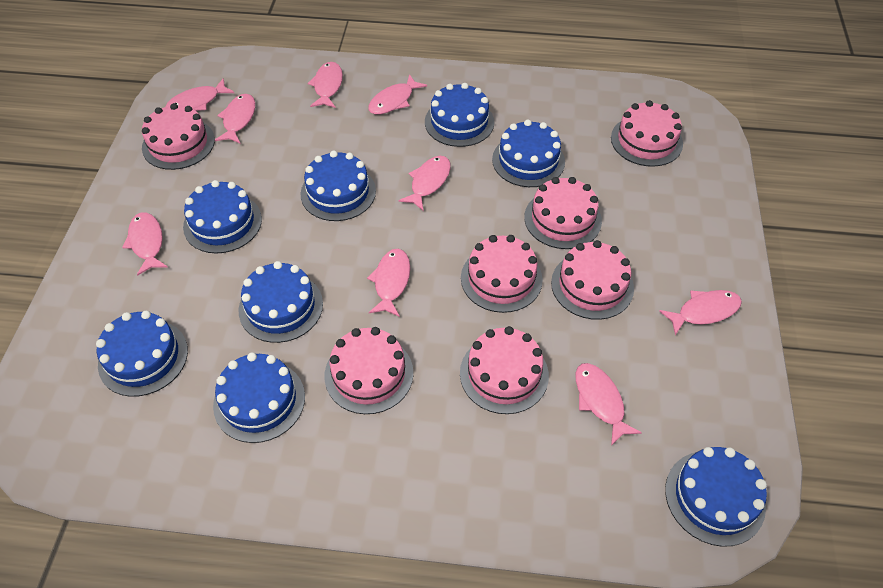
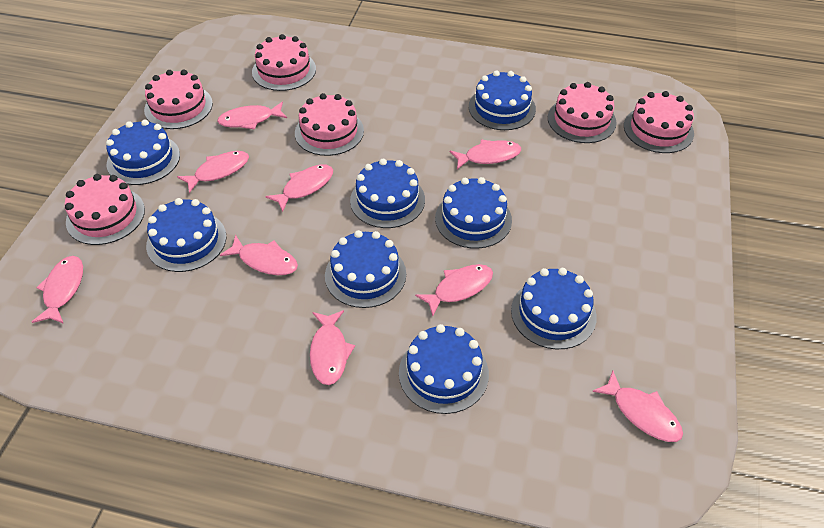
pink cake: 7 -> 6

